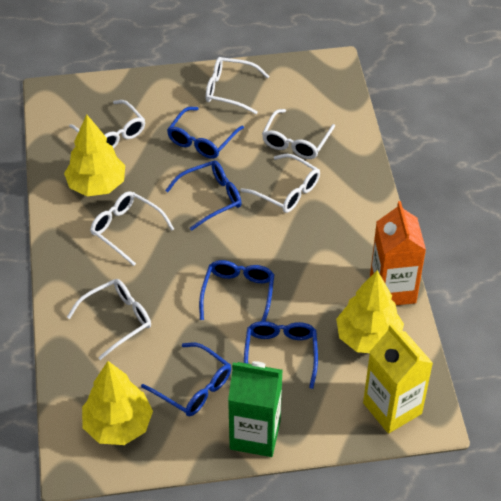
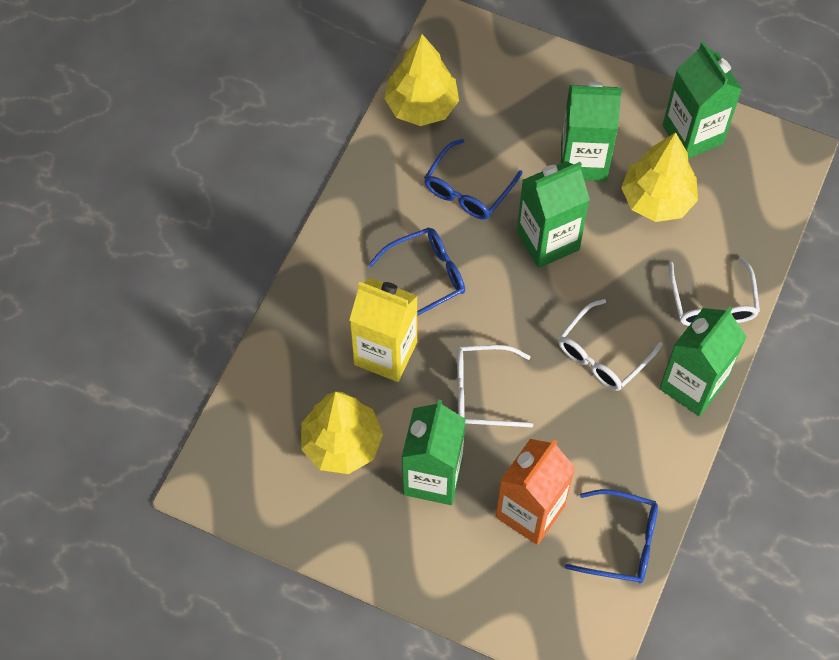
blue glasses: 5 -> 3
green carton: 1 -> 5
white glasses: 6 -> 3

